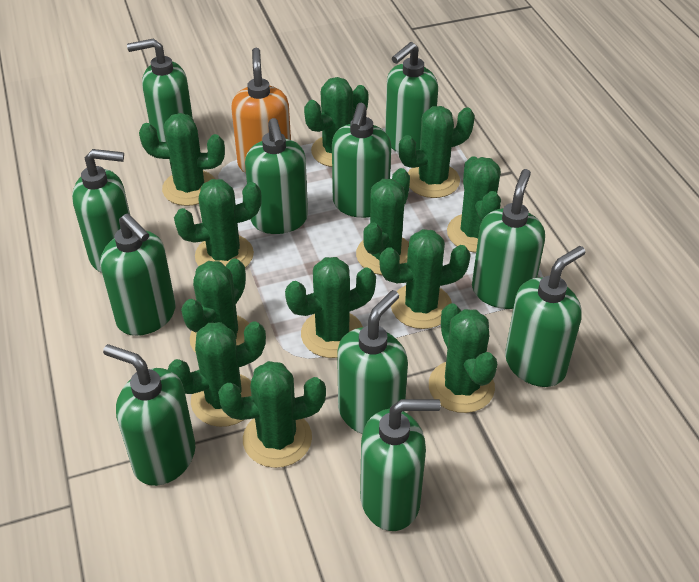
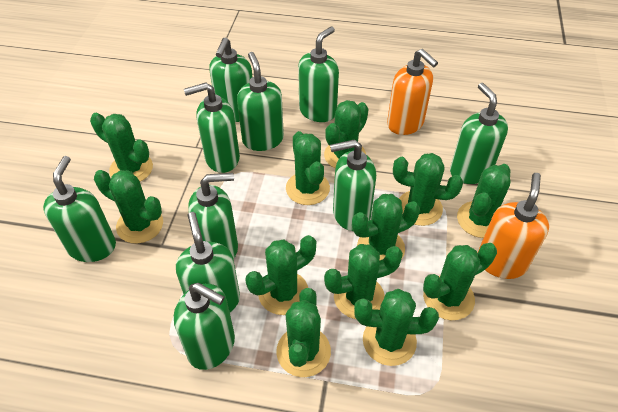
green soap dispenser: 11 -> 10
orange soap dispenser: 1 -> 2

